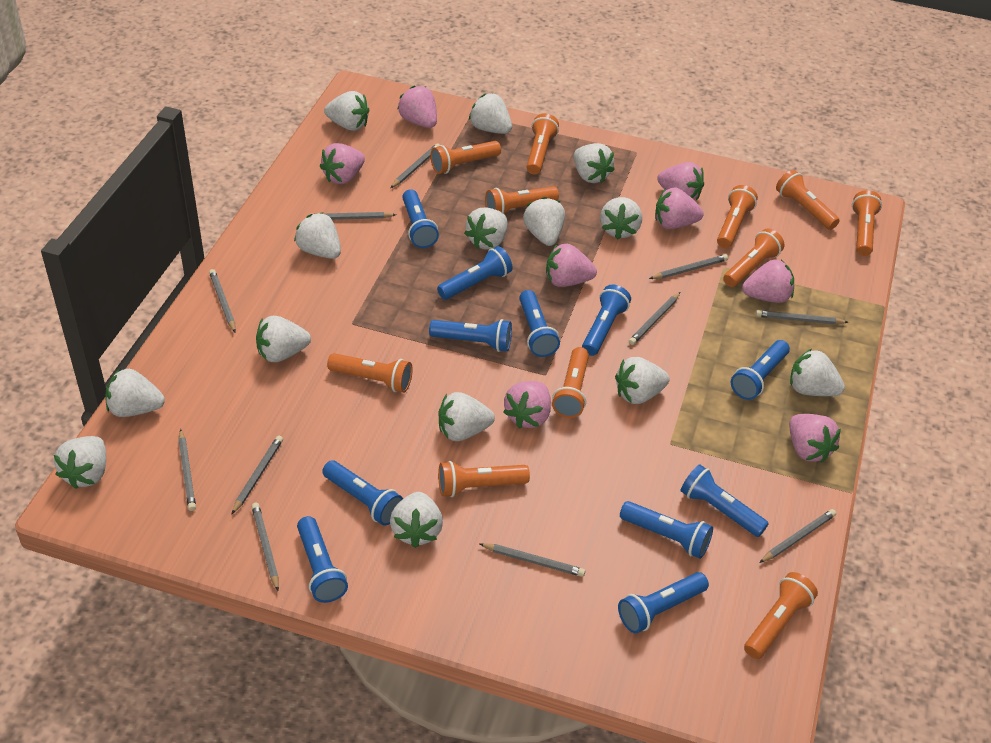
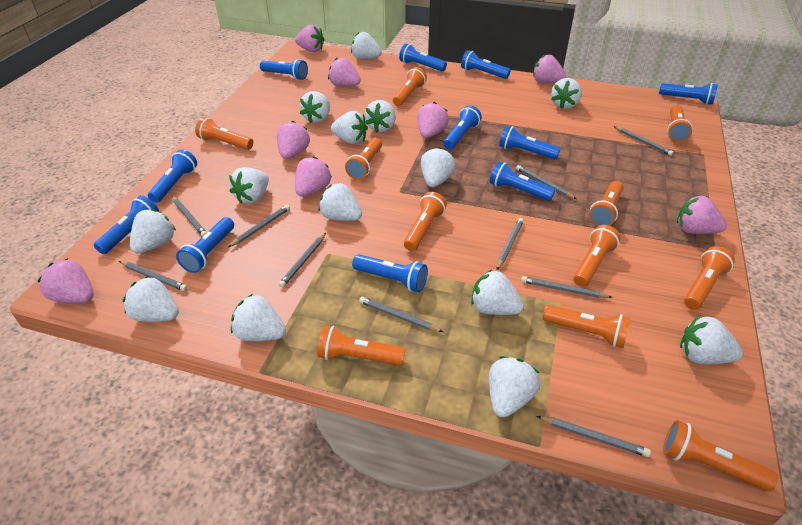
grey pencil: 11 -> 10

